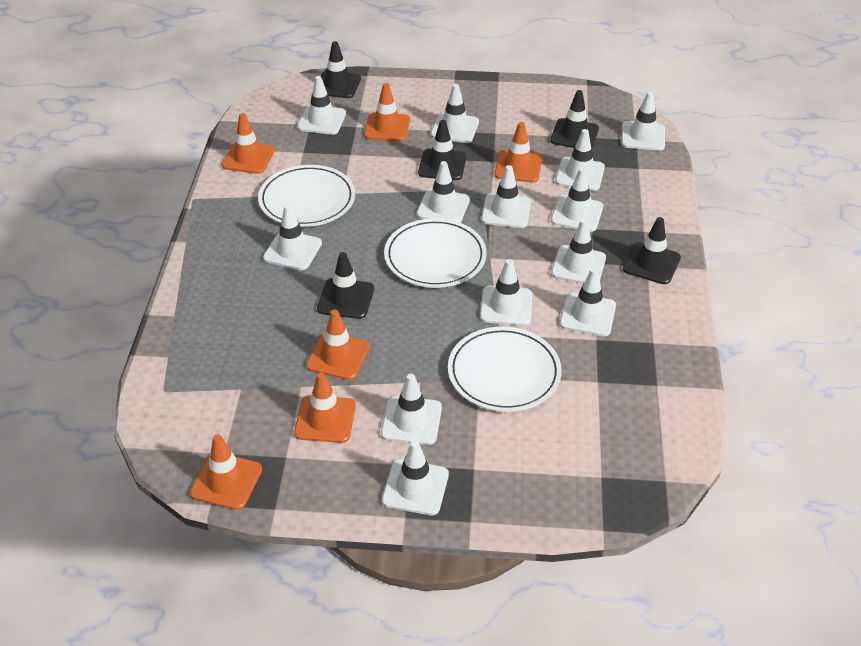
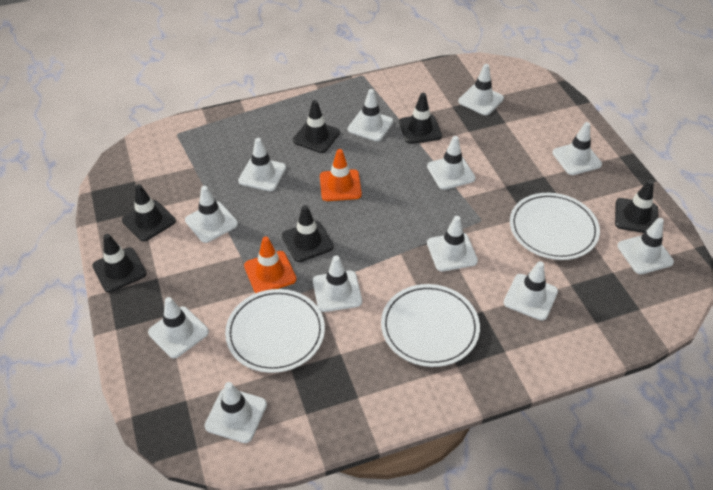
black traffic cone: 5 -> 6
orange traffic cone: 6 -> 2
white traffic cone: 13 -> 12

